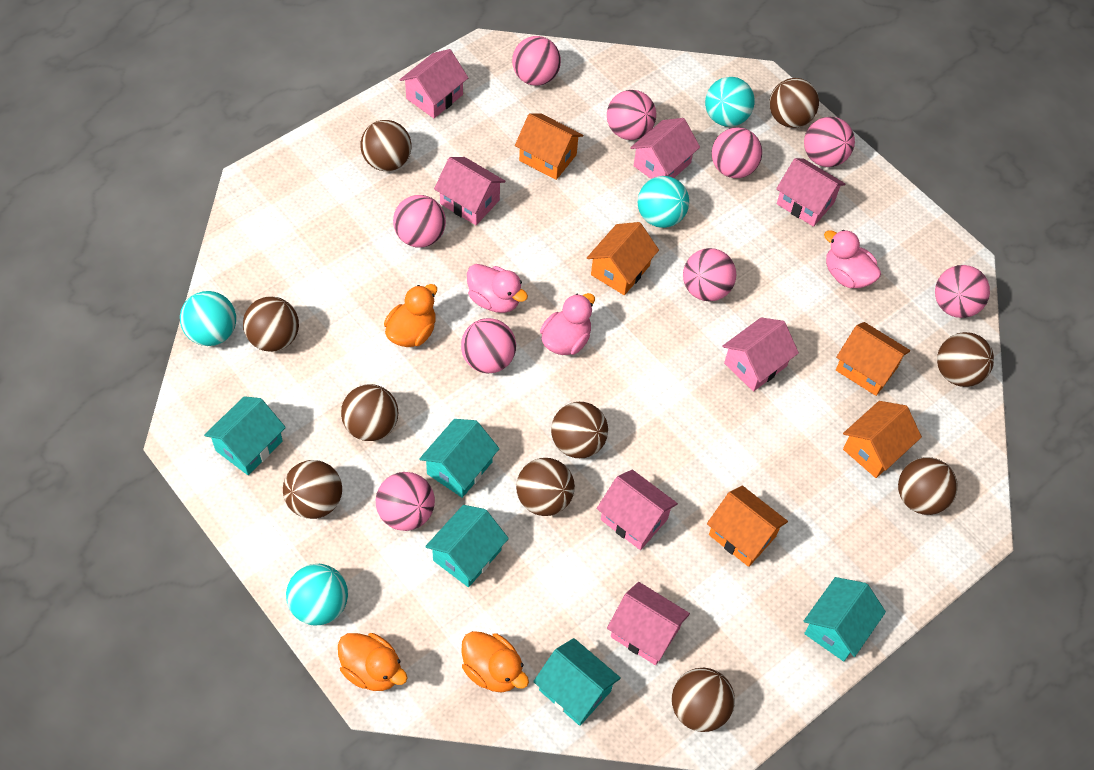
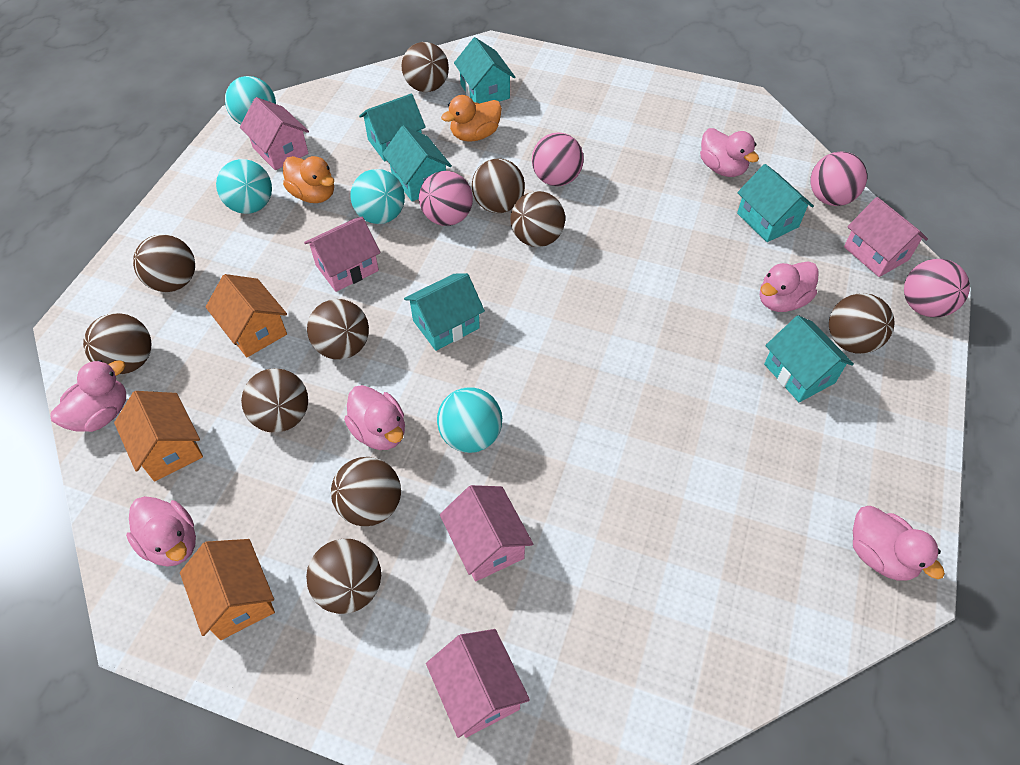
orange duck: 3 -> 2
orange house: 5 -> 3
pink ball: 9 -> 4
pink duck: 3 -> 6
pink house: 7 -> 5
turquoise house: 5 -> 6

